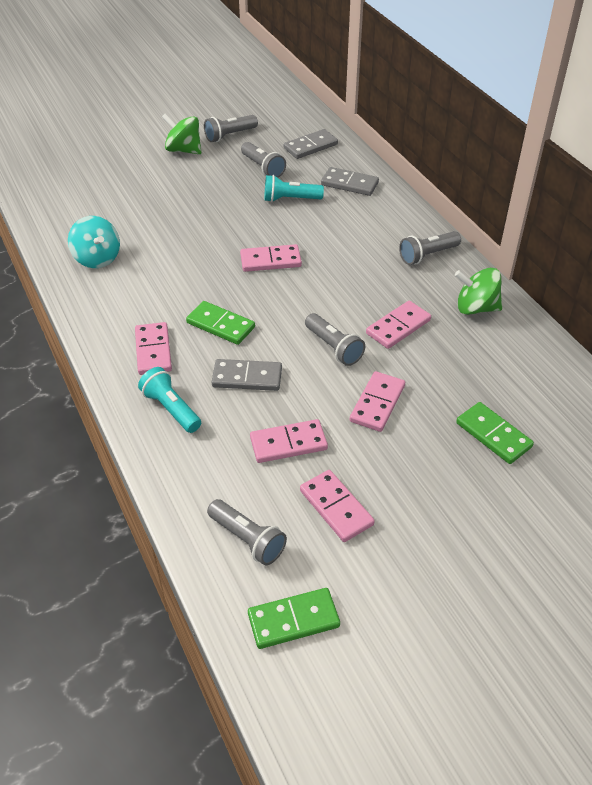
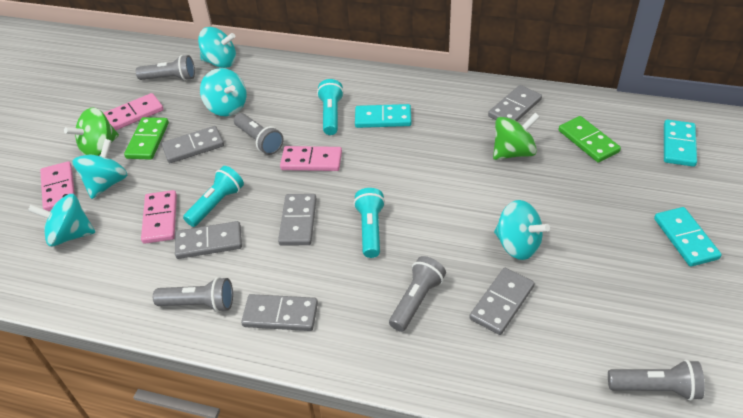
green domino: 3 -> 2
grey domino: 3 -> 6
pink domino: 6 -> 4
turquoise domino: 0 -> 3
turquoise flashlight: 2 -> 3
turquoise spinning top: 1 -> 5

